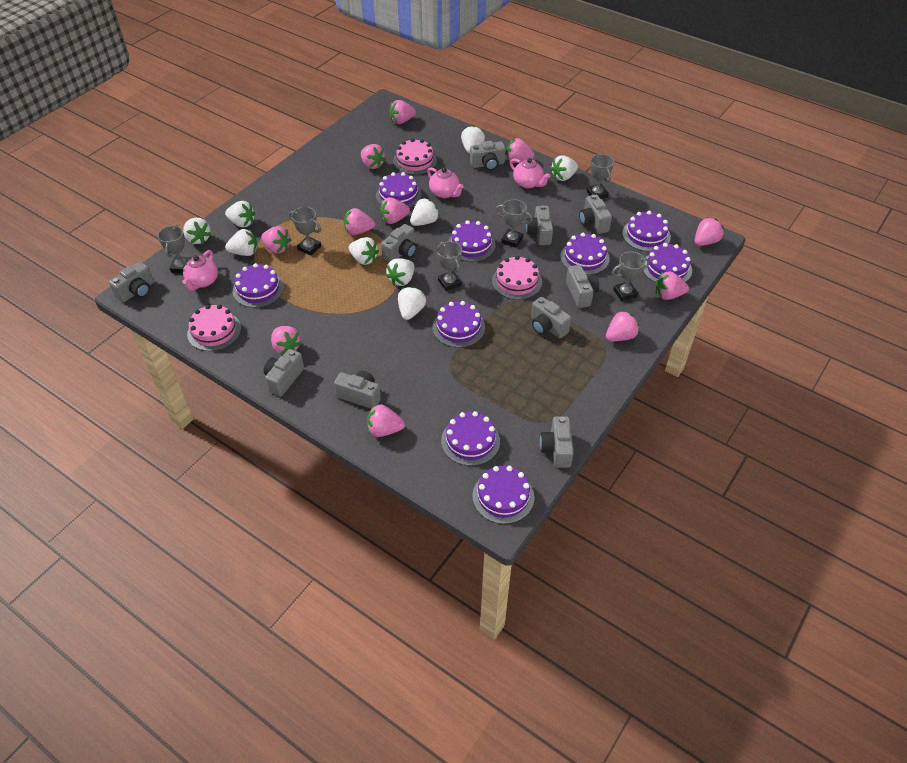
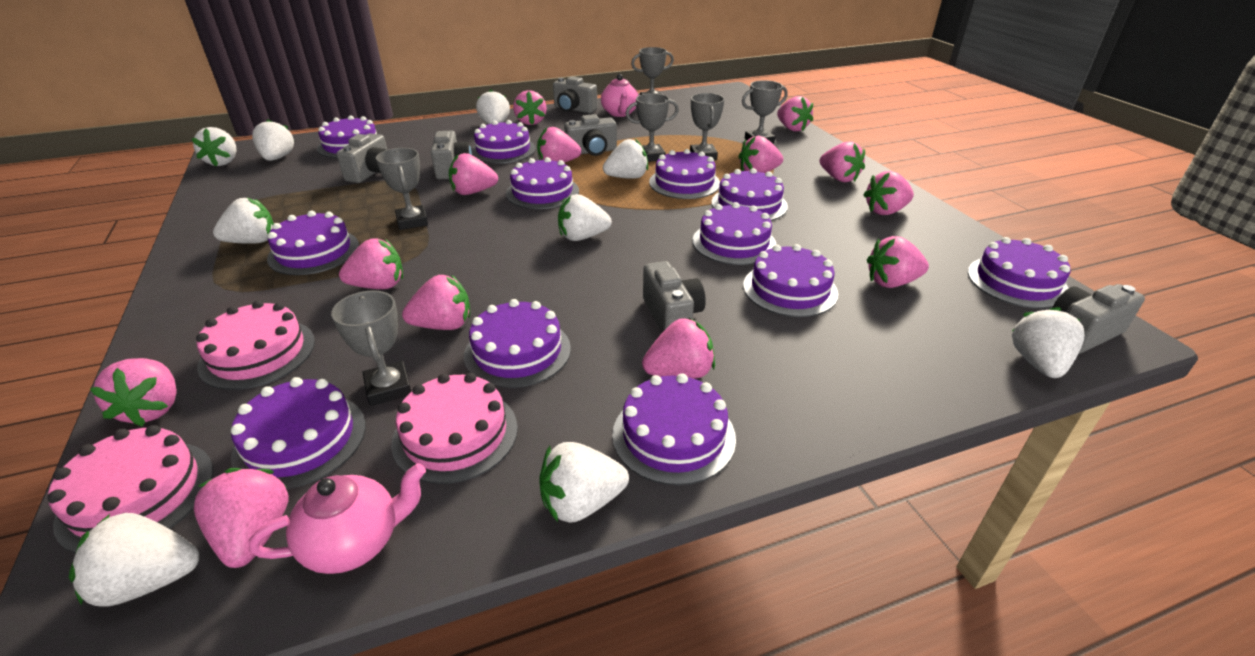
grey camera: 10 -> 6
pink strawberry: 11 -> 13
pink teapot: 3 -> 2
purple cake: 9 -> 12

